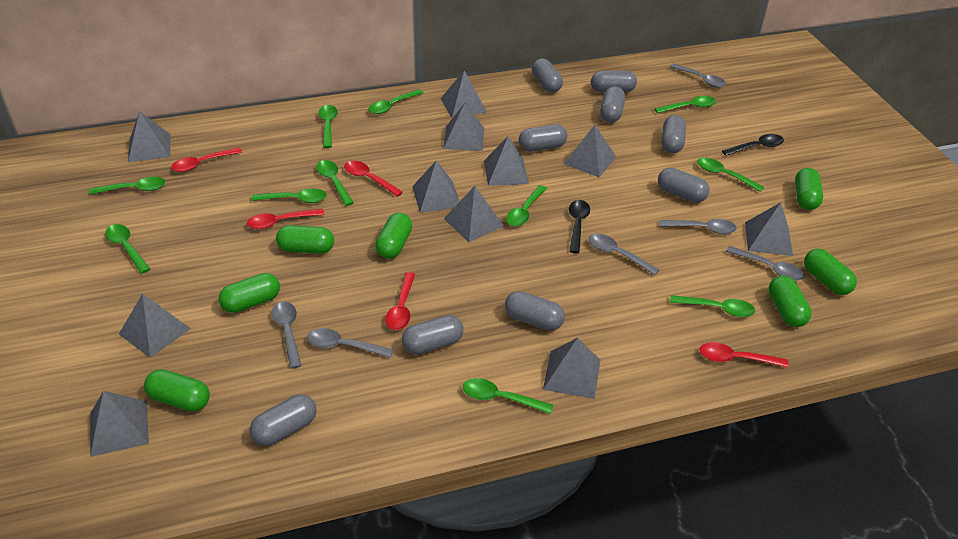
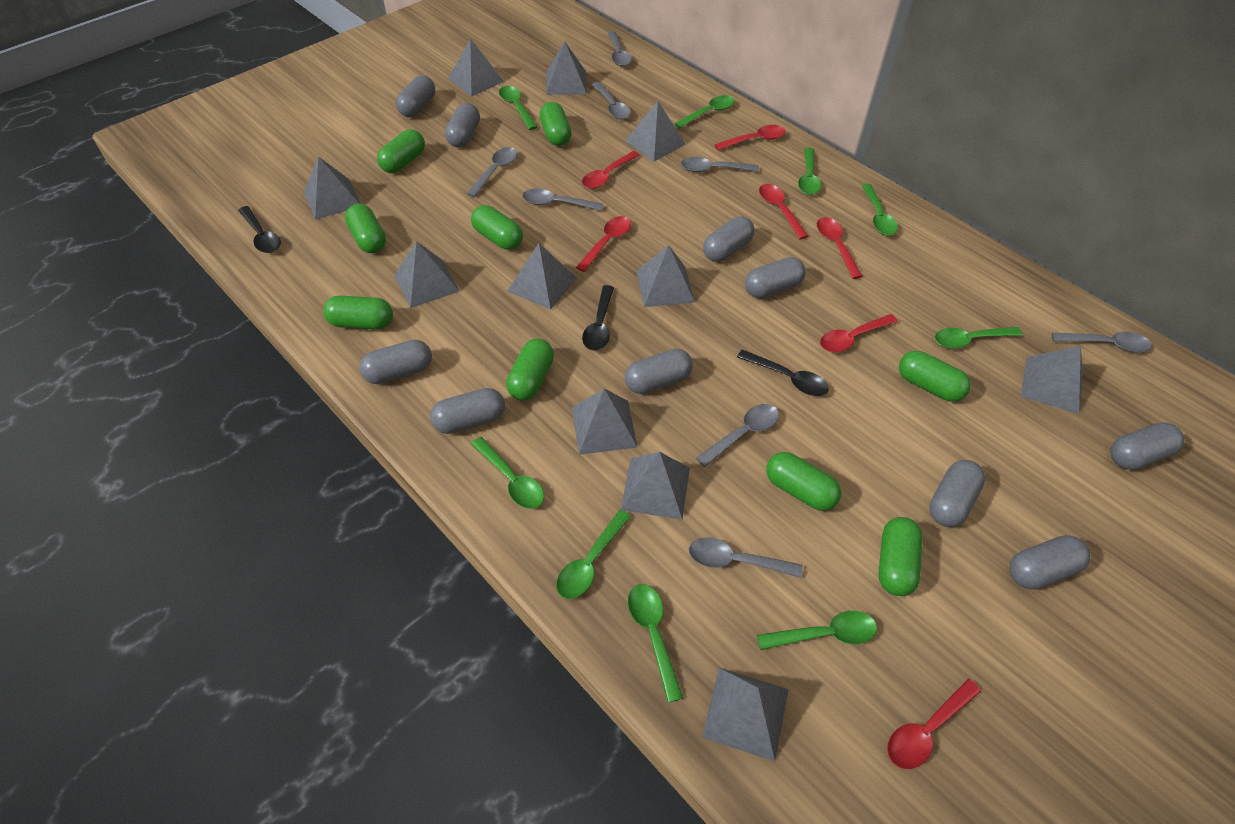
black spoon: 2 -> 3
green capsule: 7 -> 9
green spoon: 11 -> 9
grey capsule: 9 -> 10
grey spoon: 6 -> 8
red spoon: 5 -> 7

